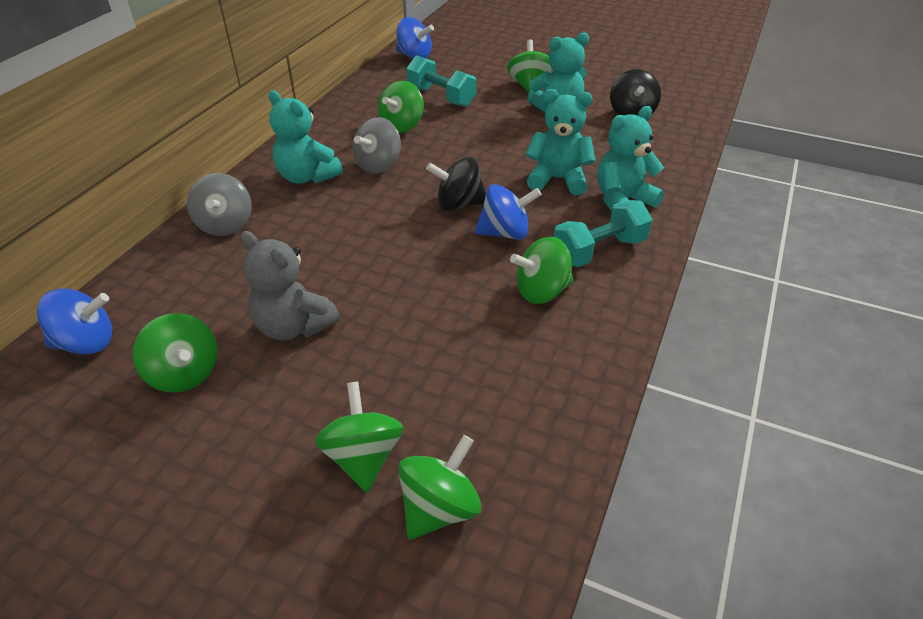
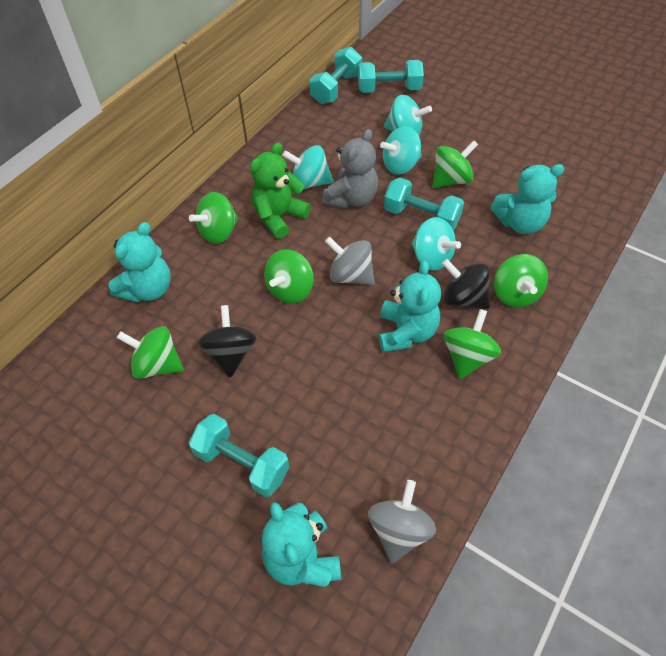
blue spinning top: 3 -> 0
green teddy bear: 0 -> 1
turquoise dumbbell: 2 -> 4
turquoise spinning top: 0 -> 4

